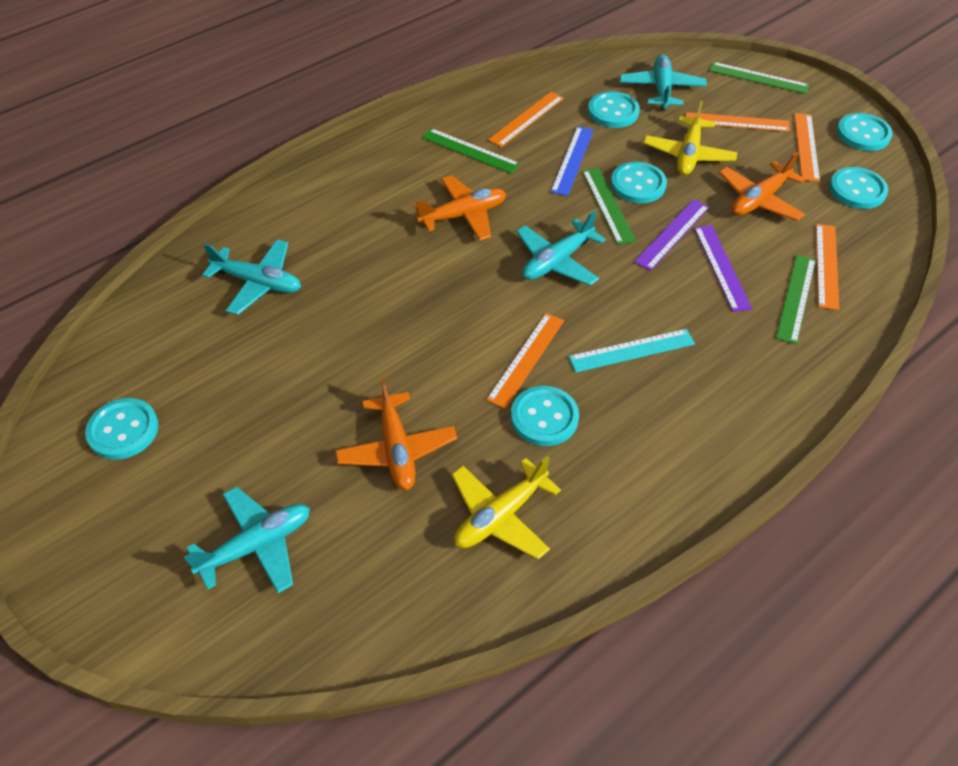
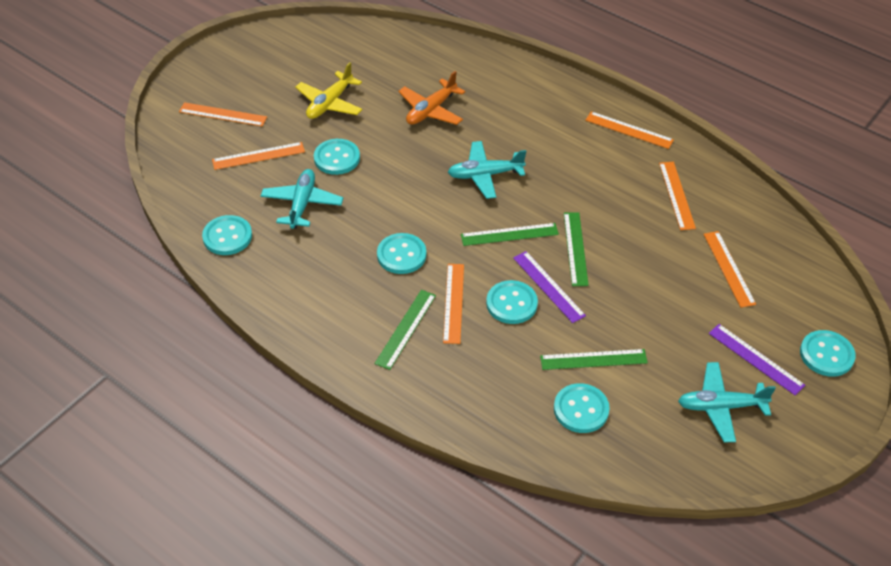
blue ruler: 1 -> 0
orange plane: 3 -> 1
orange ruler: 5 -> 6
turquoise plane: 4 -> 3
turquoise ruler: 1 -> 0
yellow plane: 2 -> 1

